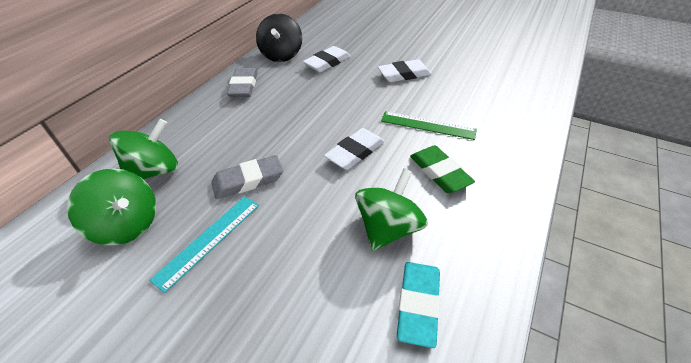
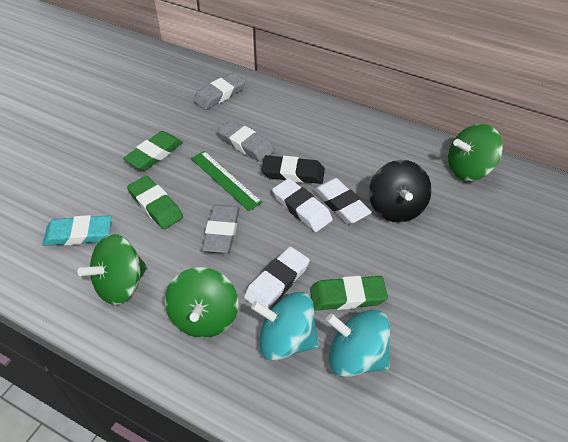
black eraser: 0 -> 1
green eraser: 1 -> 3
grey eraser: 2 -> 3
turquoise ruler: 1 -> 0
turquoise spinning top: 0 -> 2

